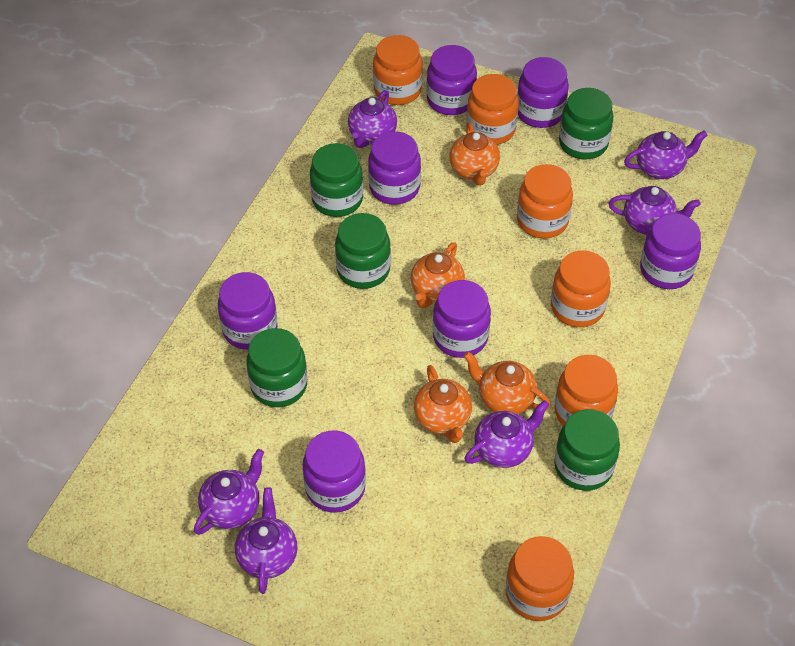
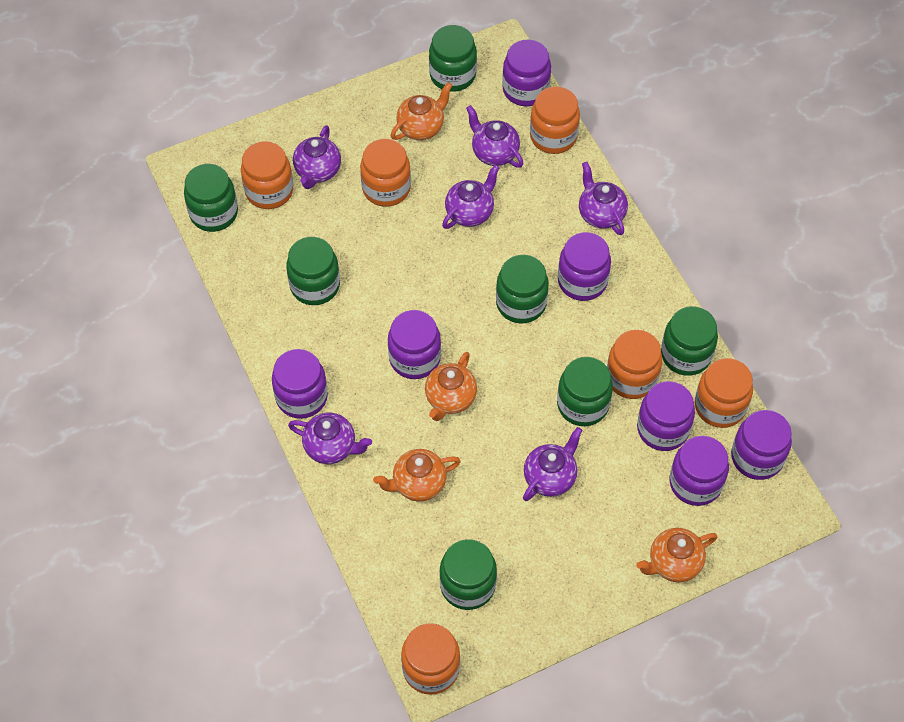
green jar: 5 -> 7

